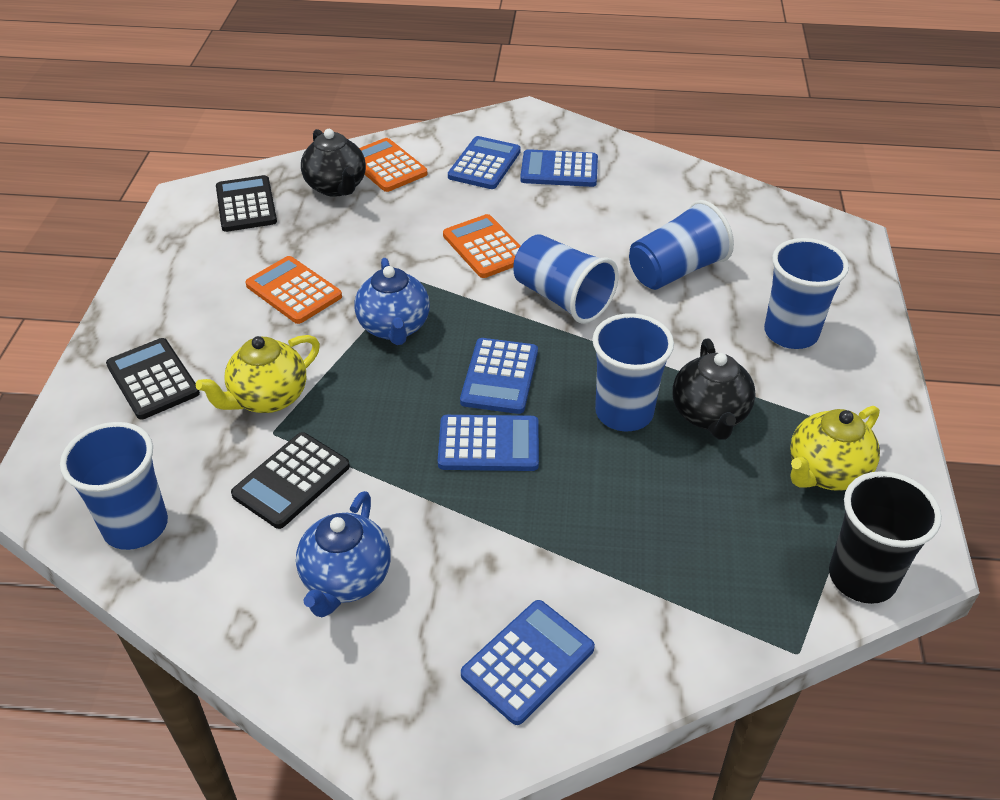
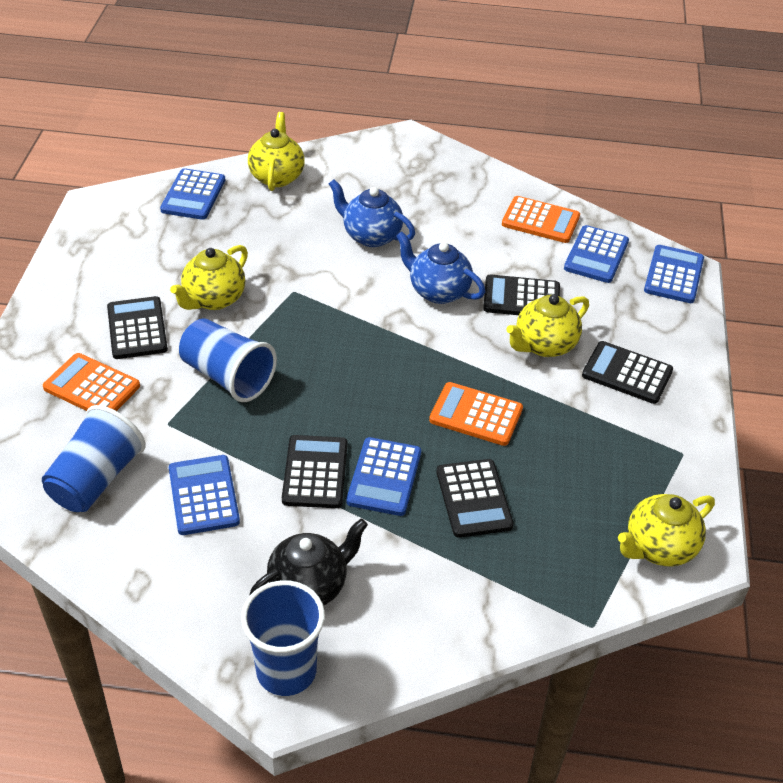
black calculator: 3 -> 5
black cup: 1 -> 0
black teapot: 2 -> 1
blue cup: 5 -> 3
yellow teapot: 2 -> 4

